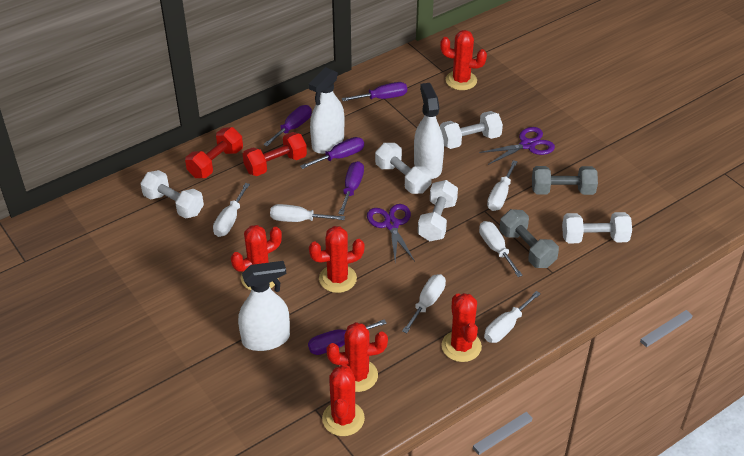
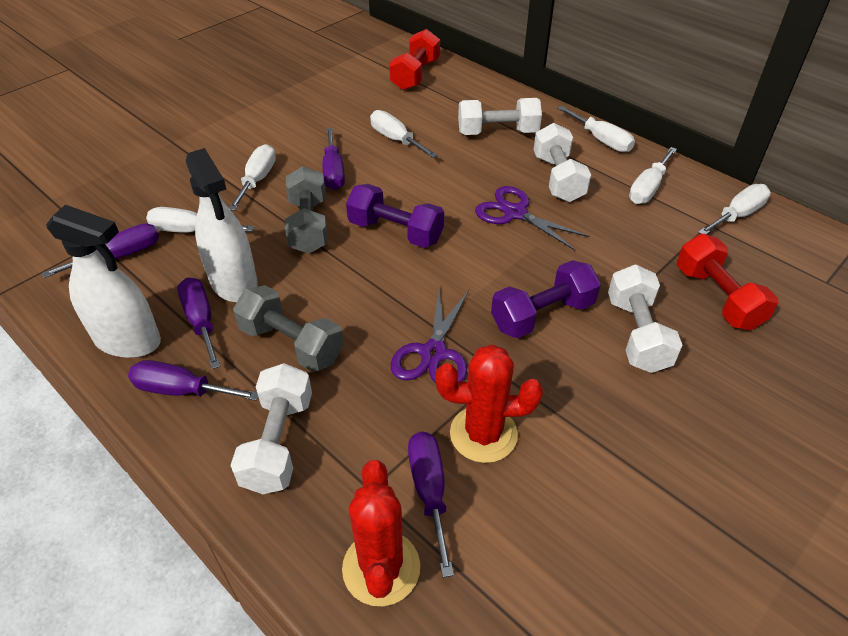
purple dumbbell: 0 -> 2
red cactus: 6 -> 2
white dumbbell: 5 -> 4
white spray bottle: 3 -> 2

